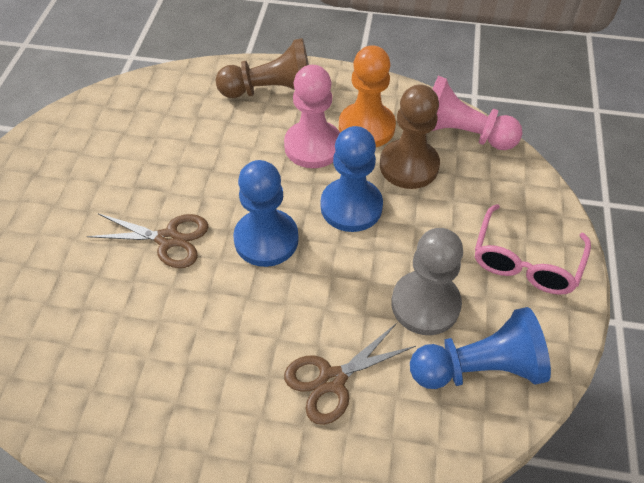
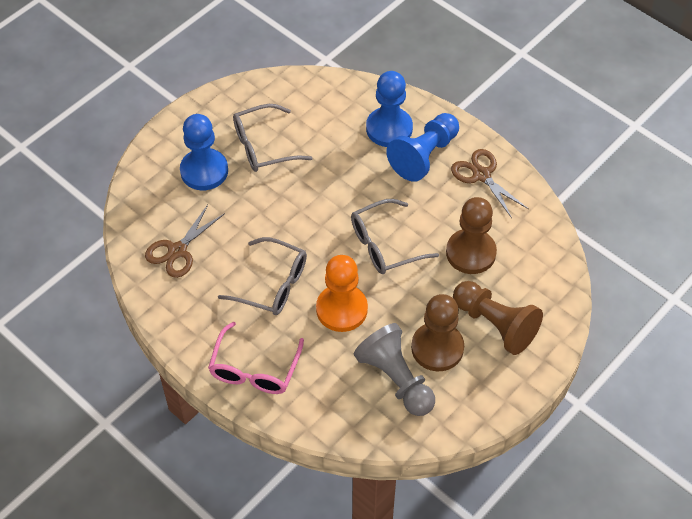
brown pawn: 2 -> 3
grey glasses: 0 -> 3
pink pawn: 2 -> 0

